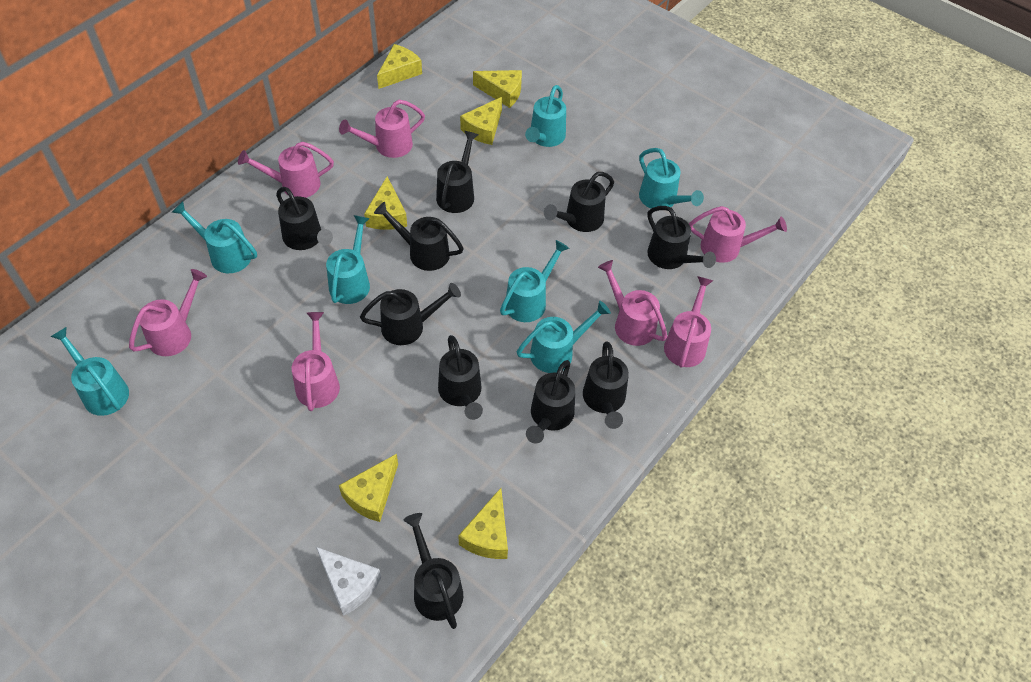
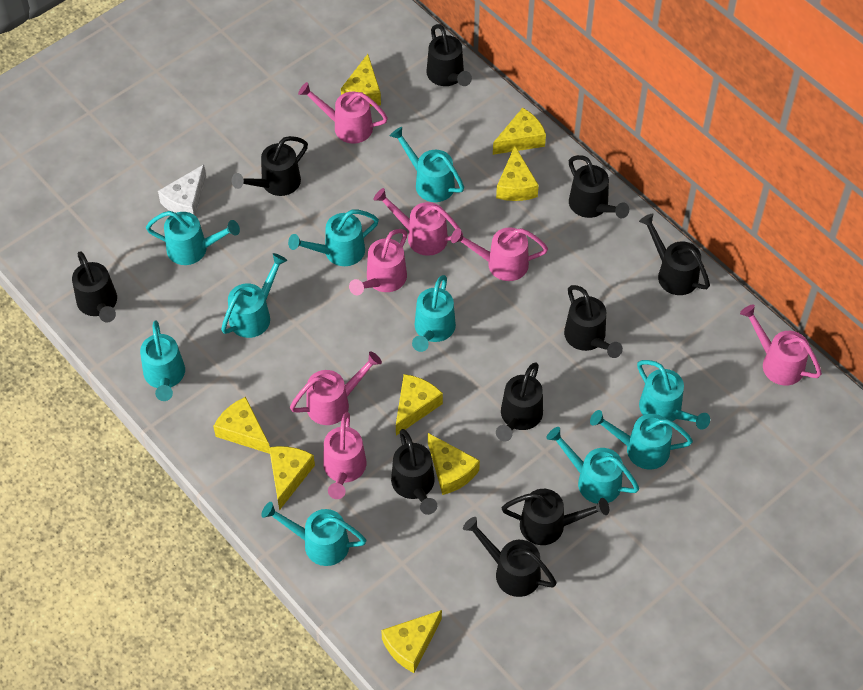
turquoise watering can: 7 -> 10
yellow cheese: 6 -> 8

